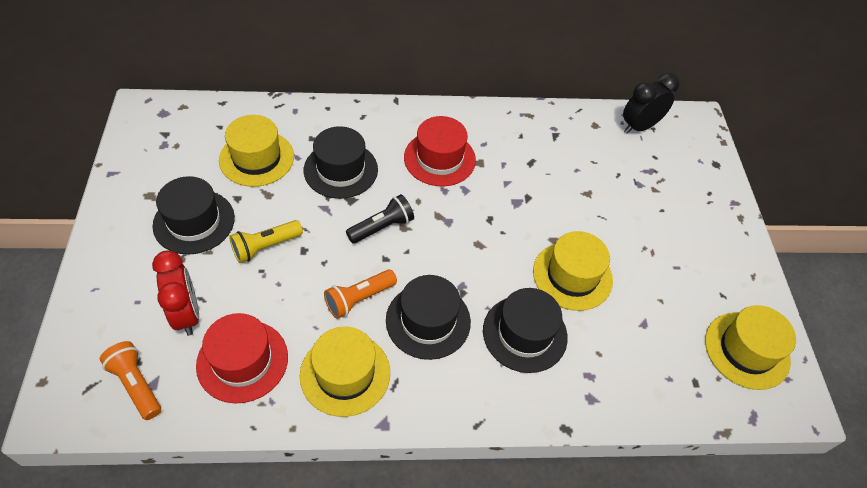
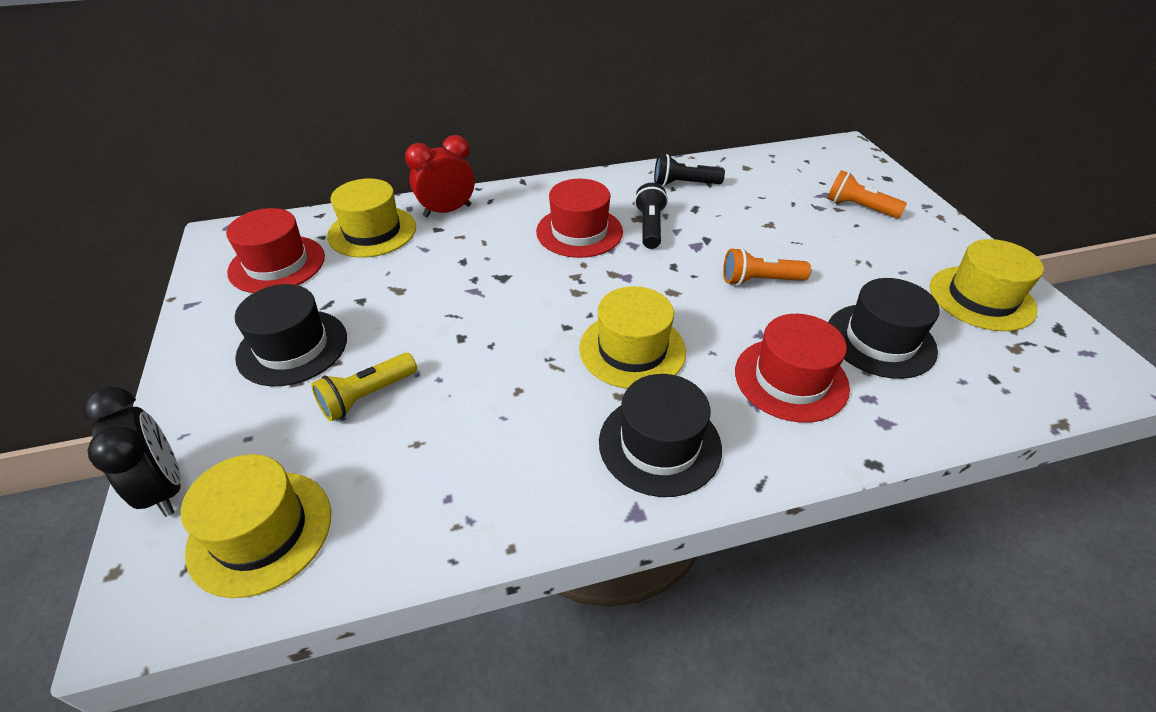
black flashlight: 1 -> 2
black hat: 4 -> 3
red hat: 2 -> 3

